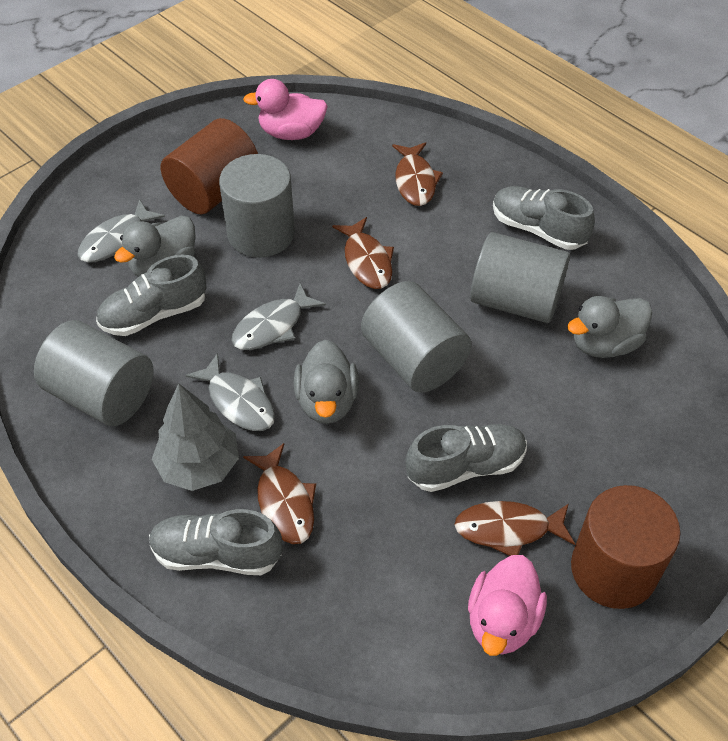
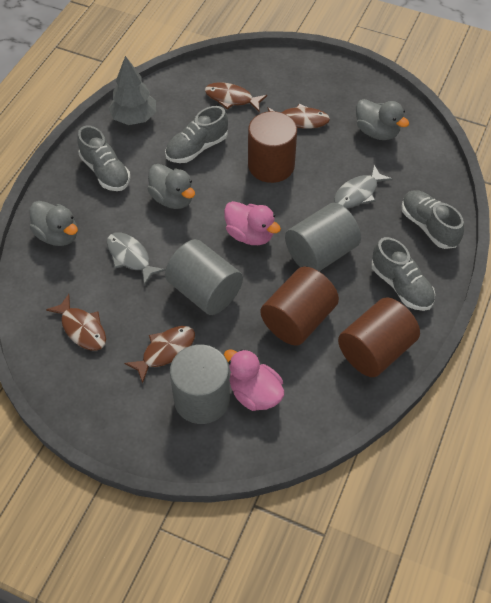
brown cylinder: 2 -> 3
grey cylinder: 4 -> 3
grey fish: 3 -> 2

